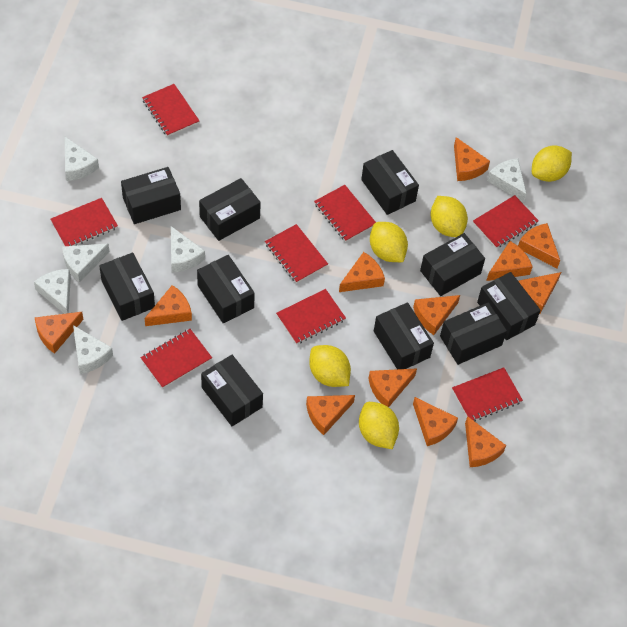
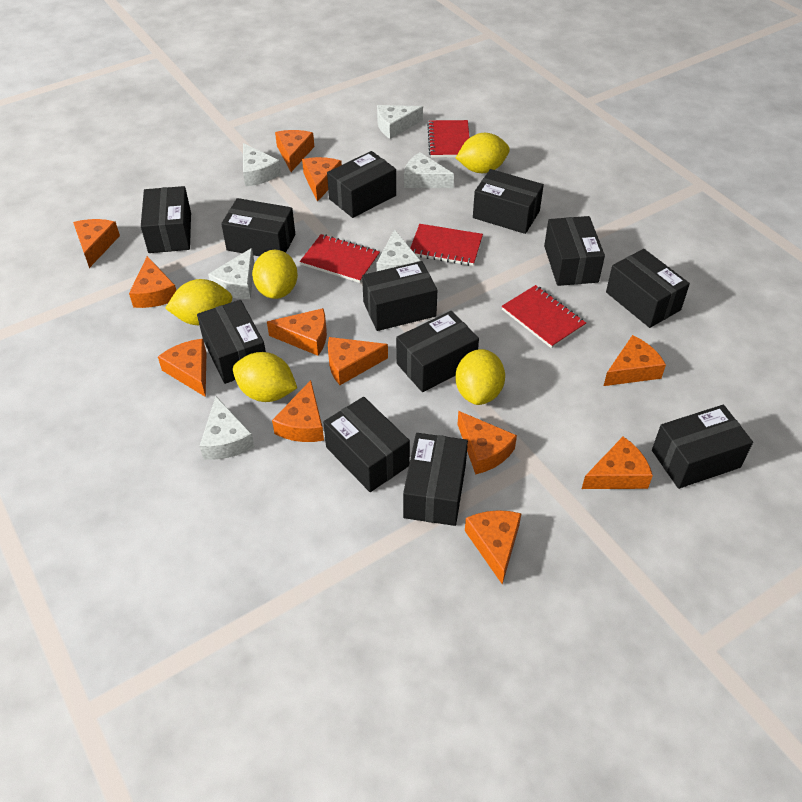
black box: 10 -> 12
red notebook: 8 -> 4

